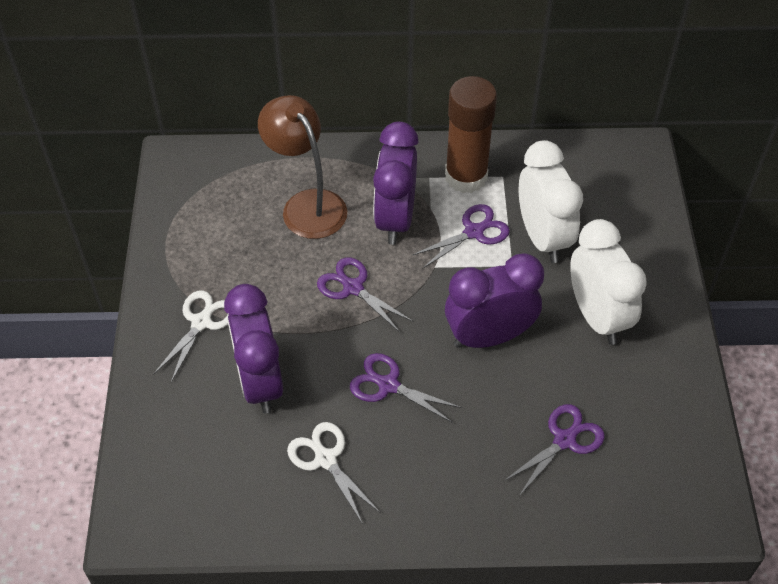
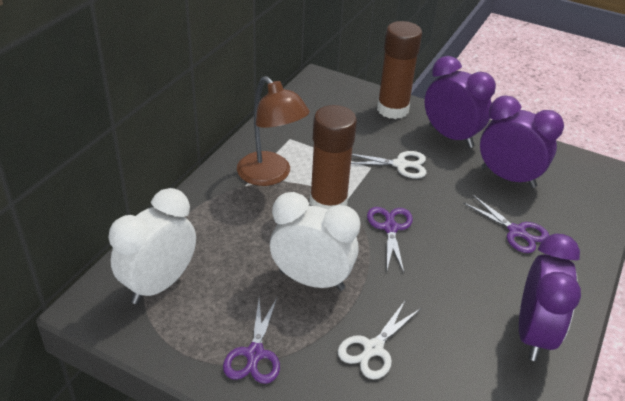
brown glue stick: 1 -> 2
purple scissors: 4 -> 3

